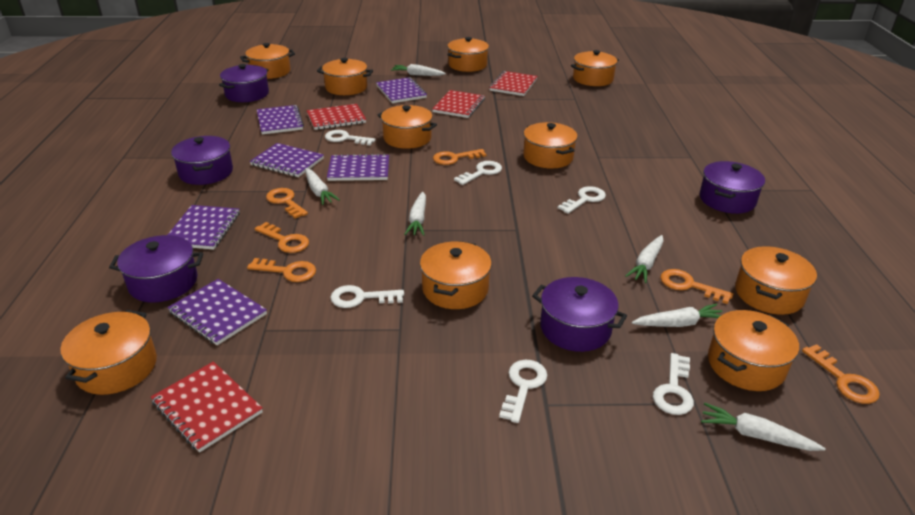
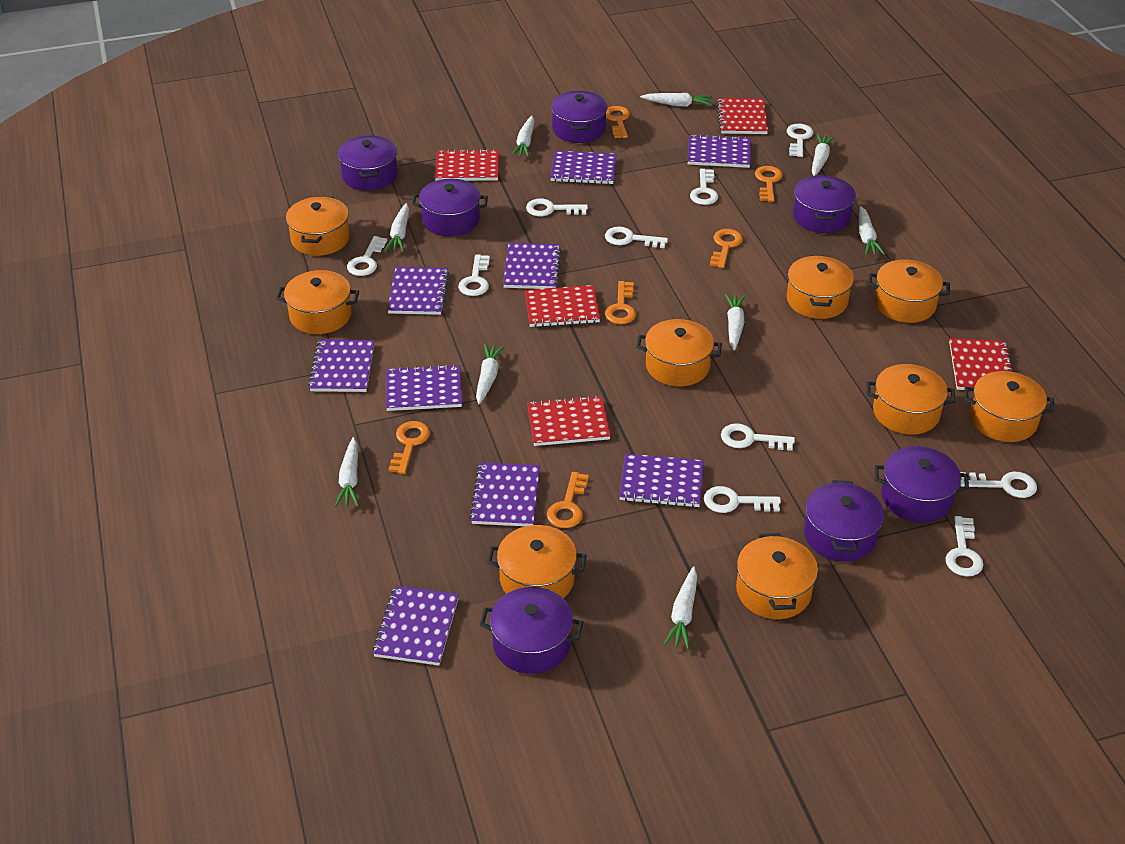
orange pot: 10 -> 9
purple notebook: 6 -> 9
purple pot: 5 -> 7
red notebook: 4 -> 5
white carrot: 6 -> 9
white key: 6 -> 10

